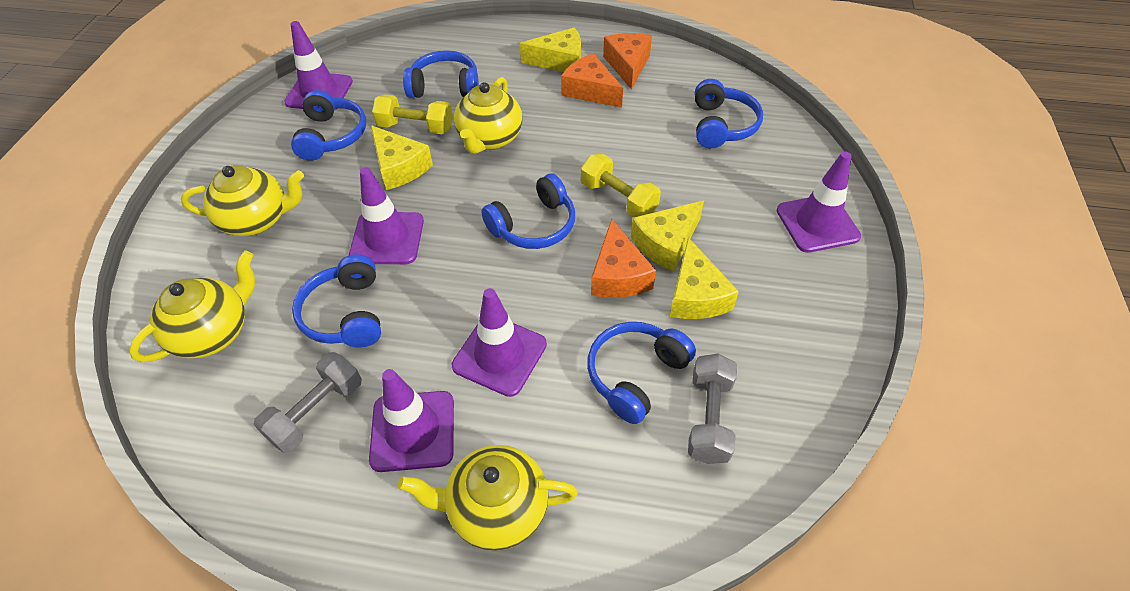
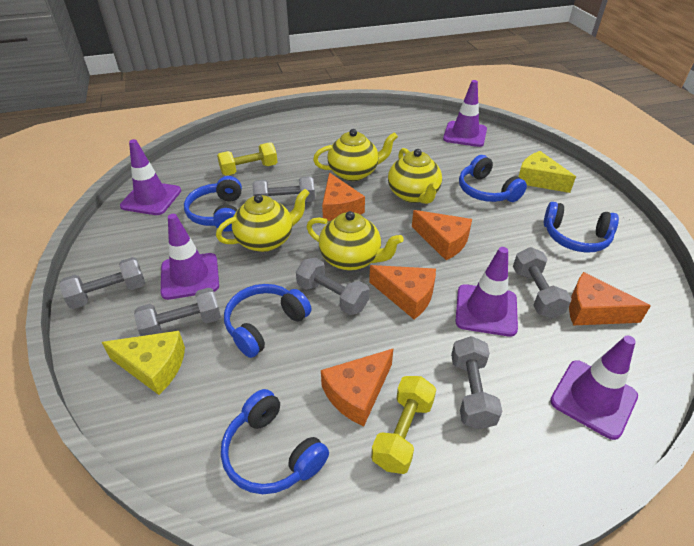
blue headphones: 6 -> 5
grey dumbbell: 2 -> 6
orange cheese: 3 -> 5
yellow cheese: 4 -> 2

